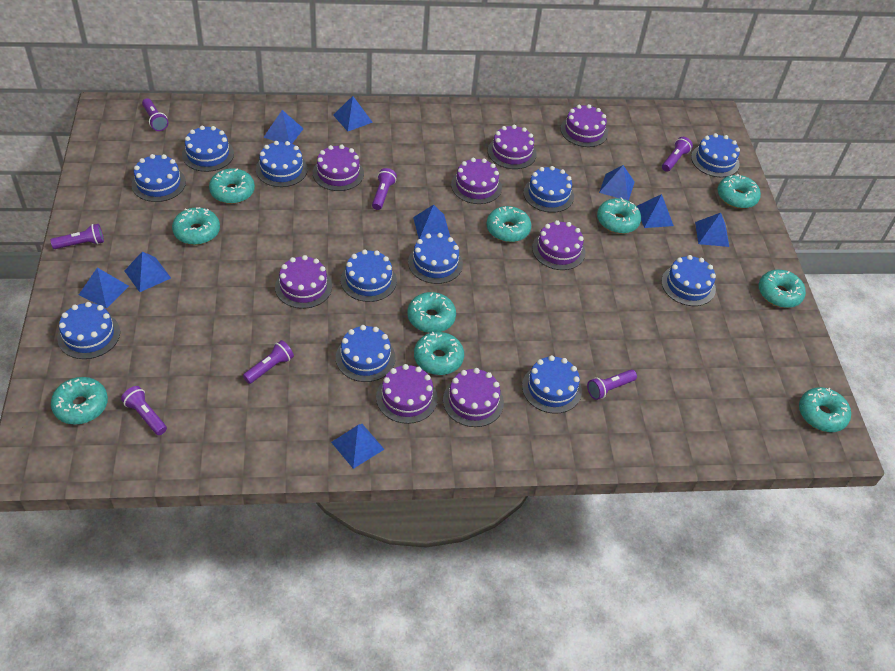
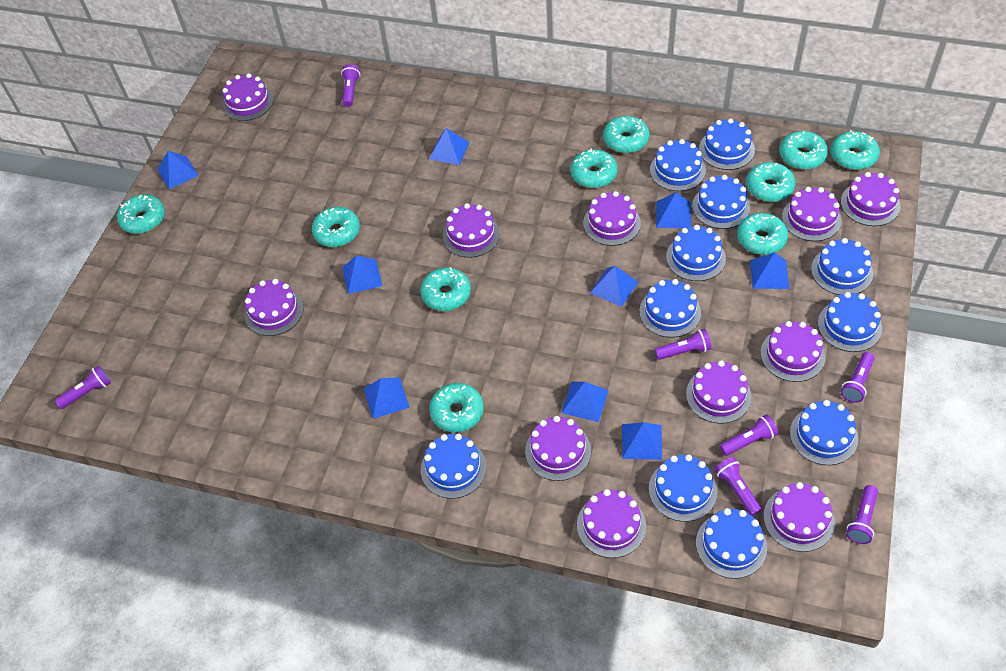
purple cake: 8 -> 11

